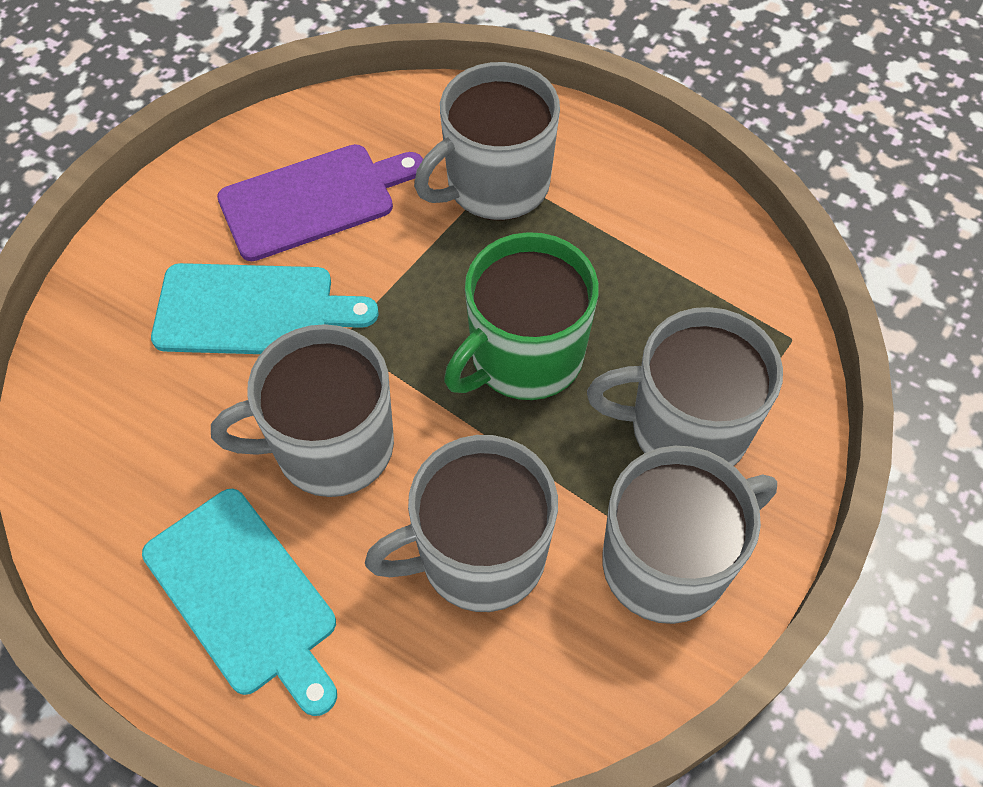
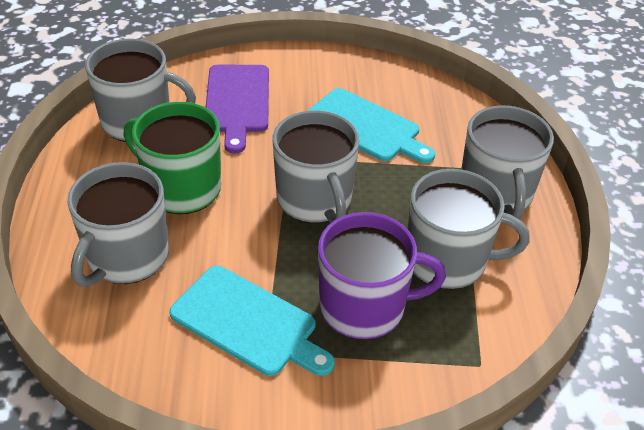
purple mug: 0 -> 1

